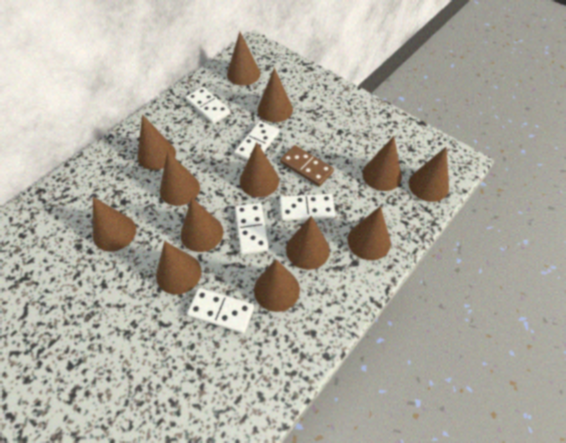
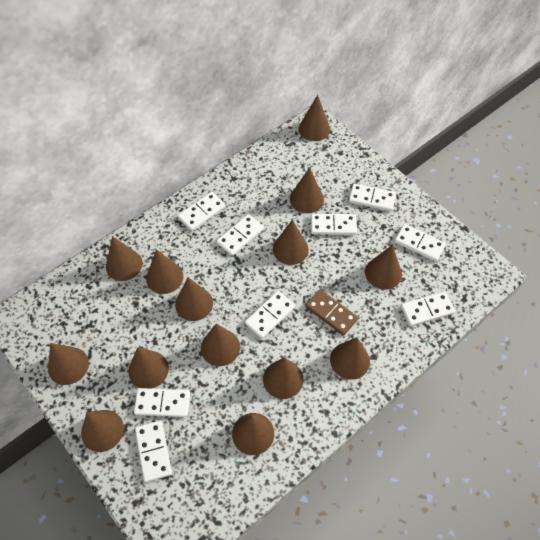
brown cone: 13 -> 14
white domino: 5 -> 9

